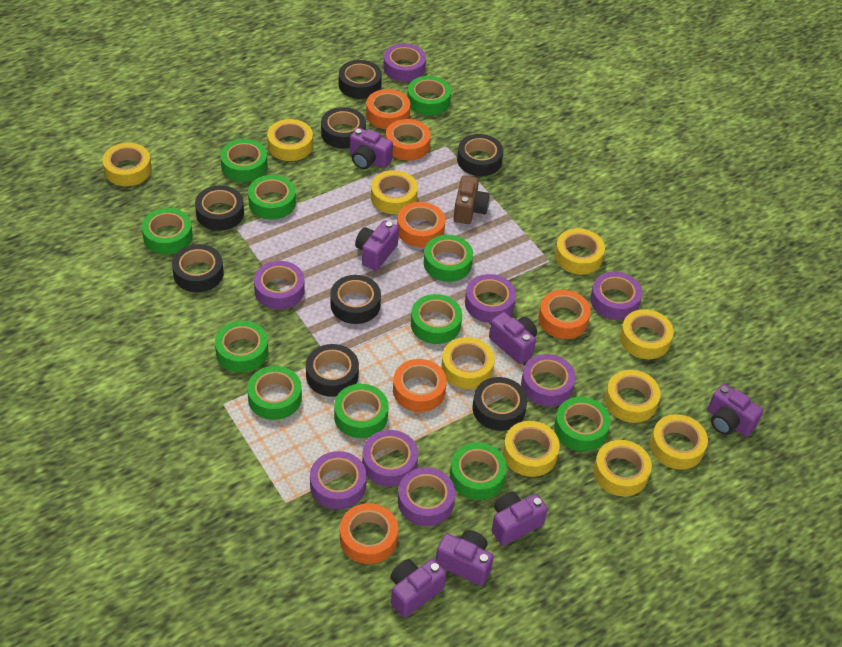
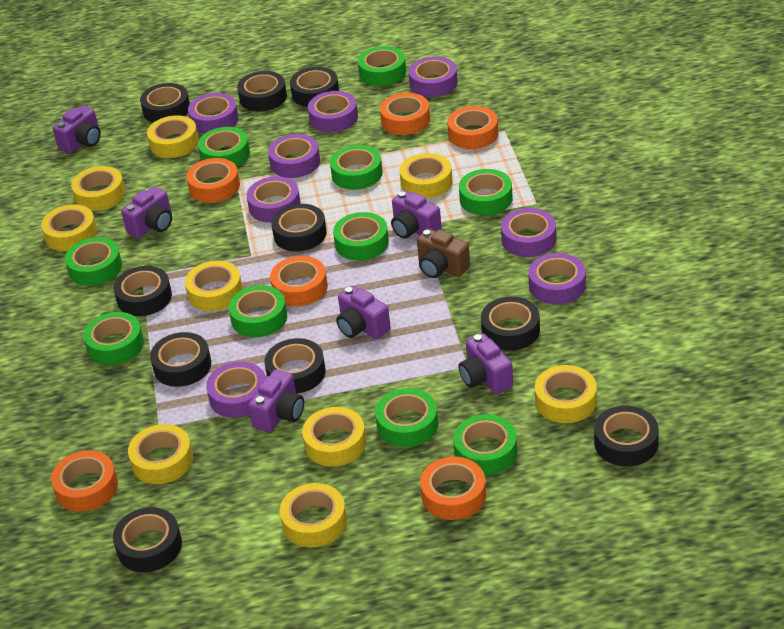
black tape: 8 -> 10
green tape: 11 -> 10
purple camera: 7 -> 6
yellow tape: 10 -> 9

